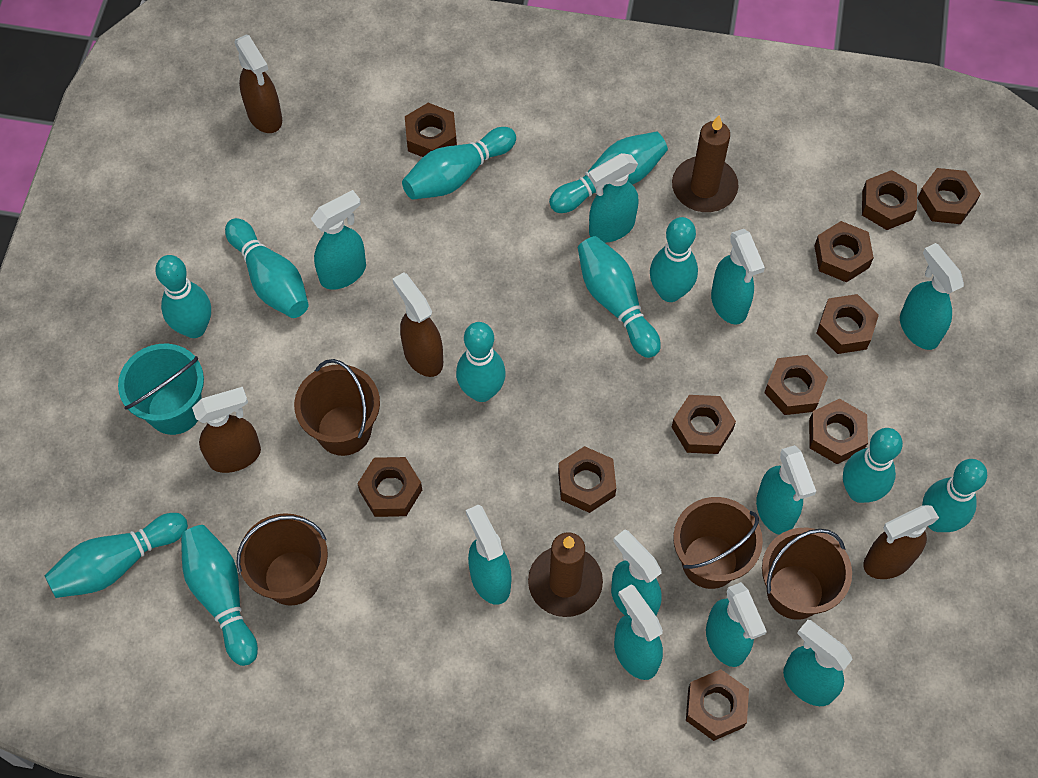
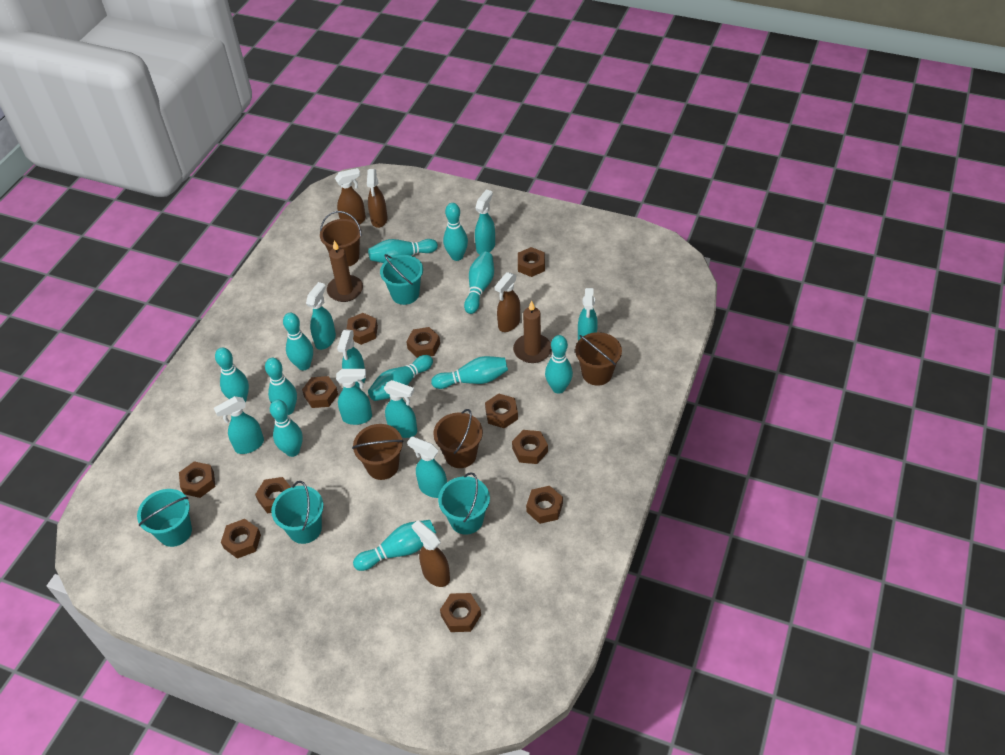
turquoise bucket: 1 -> 4
turquoise spray bottle: 10 -> 8

